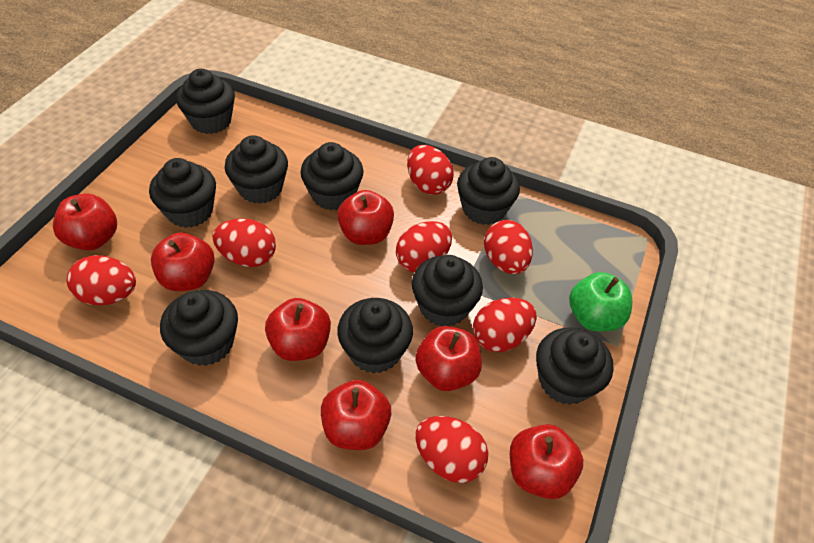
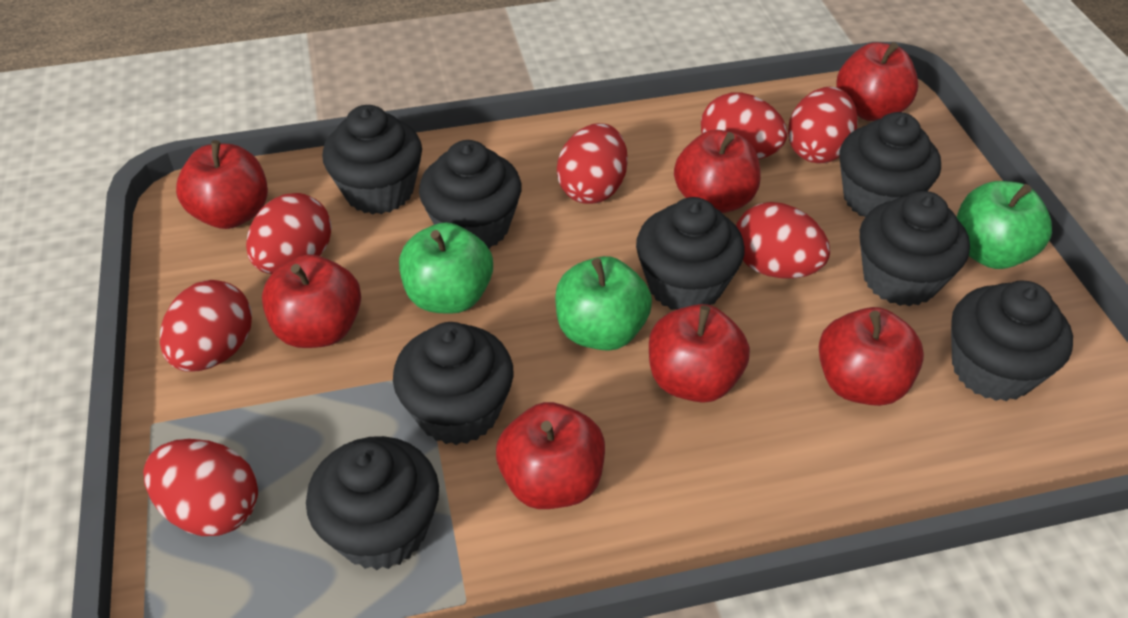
black cupcake: 9 -> 8
green apple: 1 -> 3

